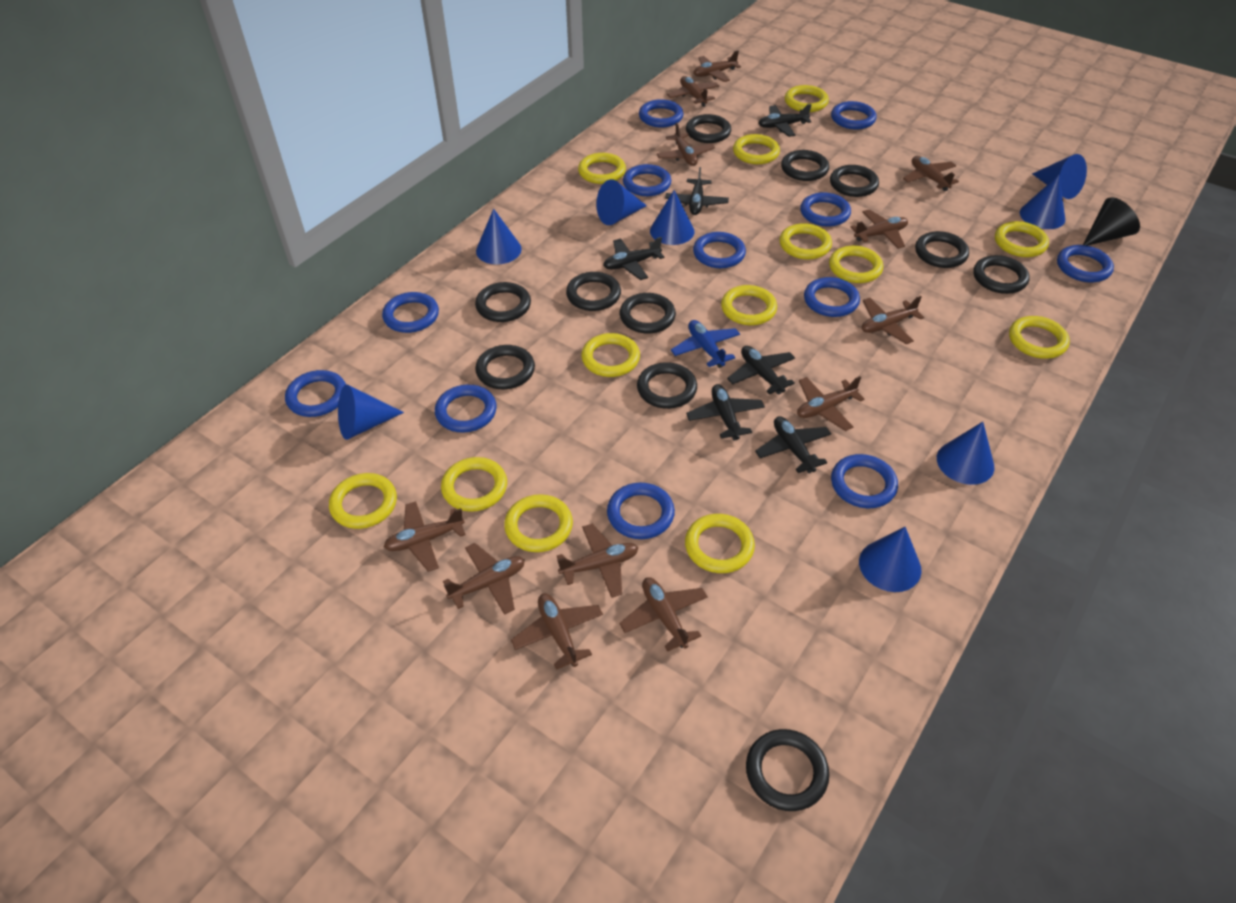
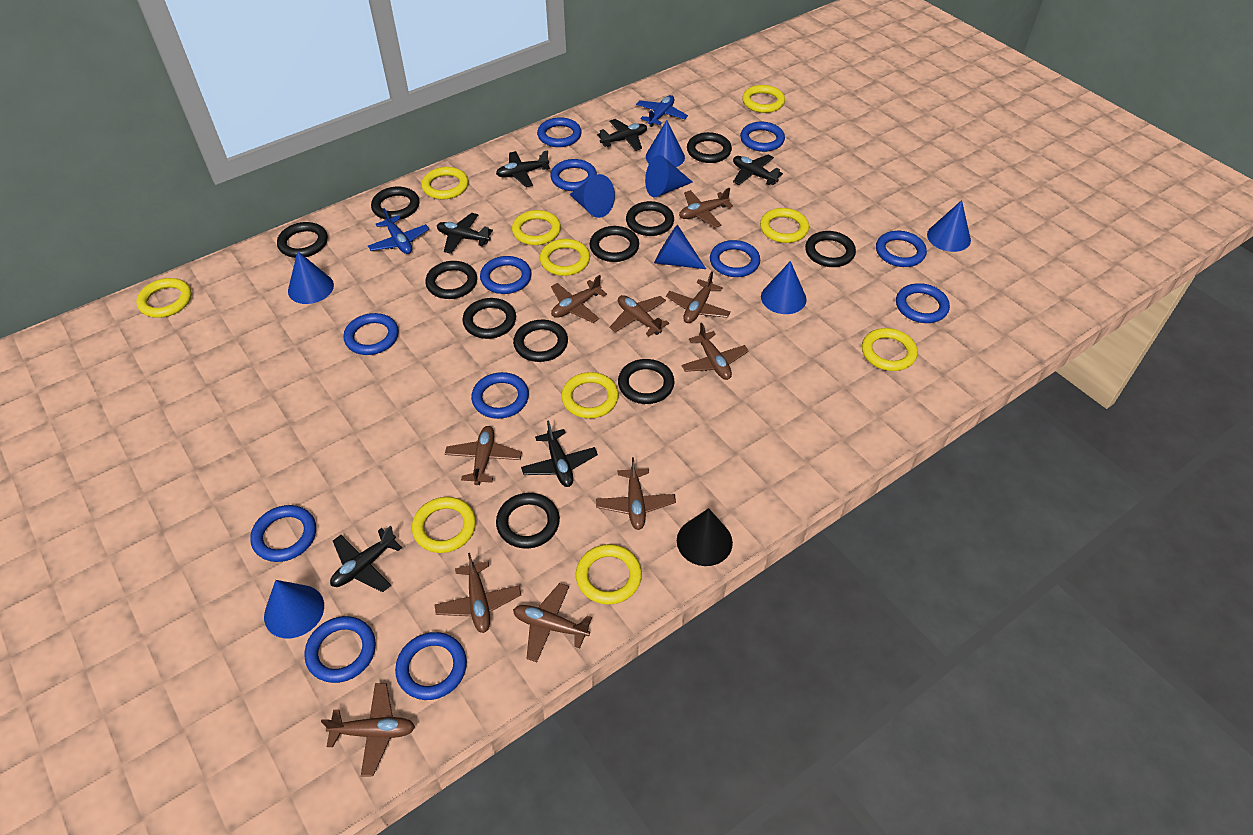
blue plane: 1 -> 2
brown plane: 12 -> 10
yellow ring: 13 -> 10

